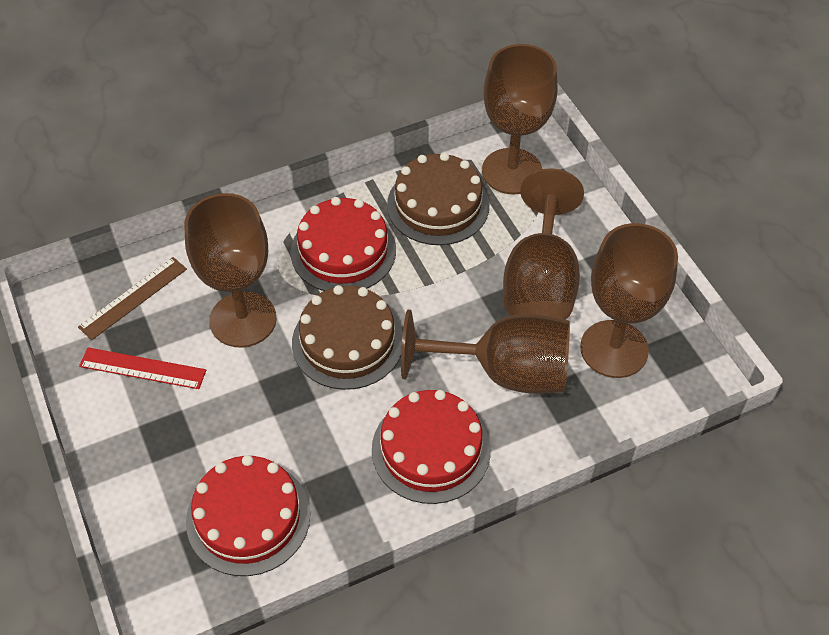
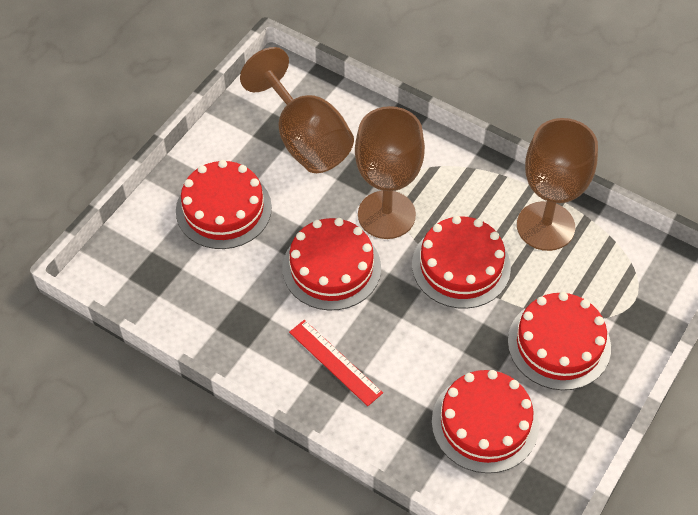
brown cake: 2 -> 0
brown goblet: 5 -> 3
brown ruler: 1 -> 0
red cake: 3 -> 5

